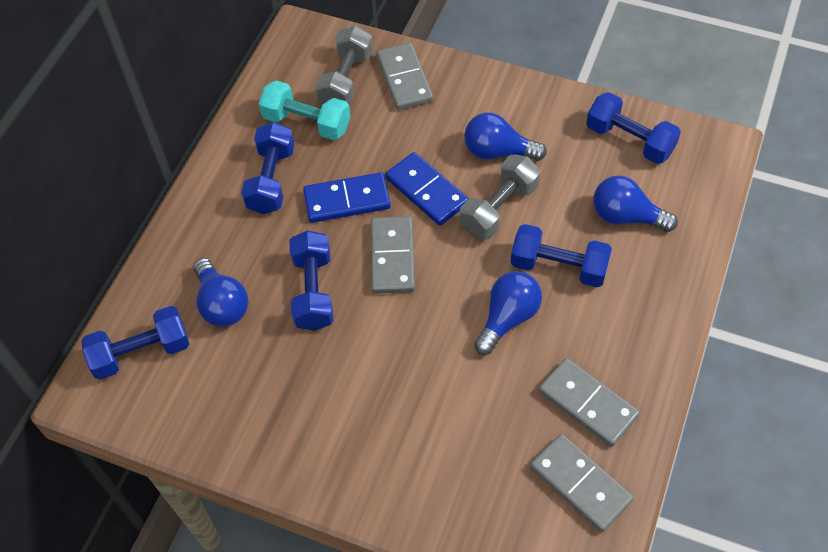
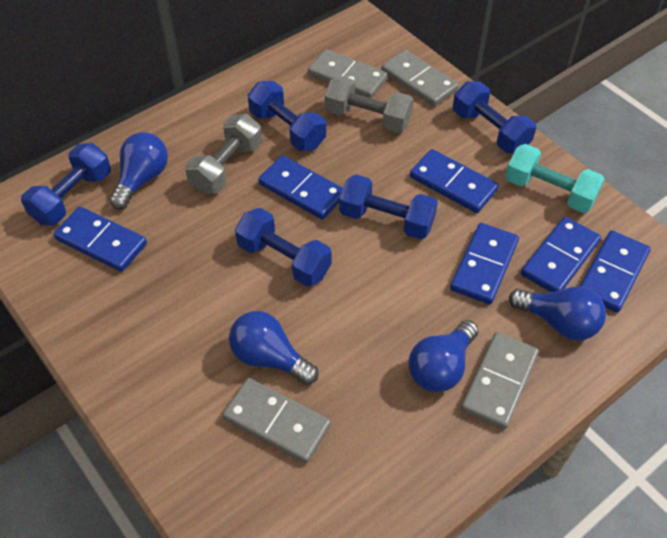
blue domino: 2 -> 6

